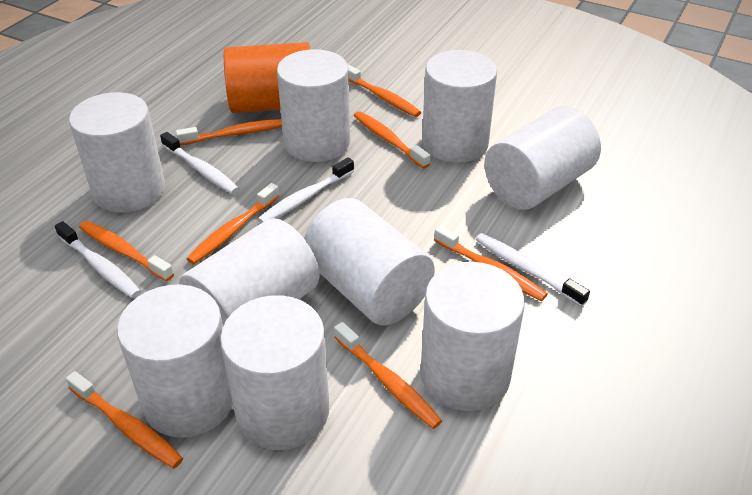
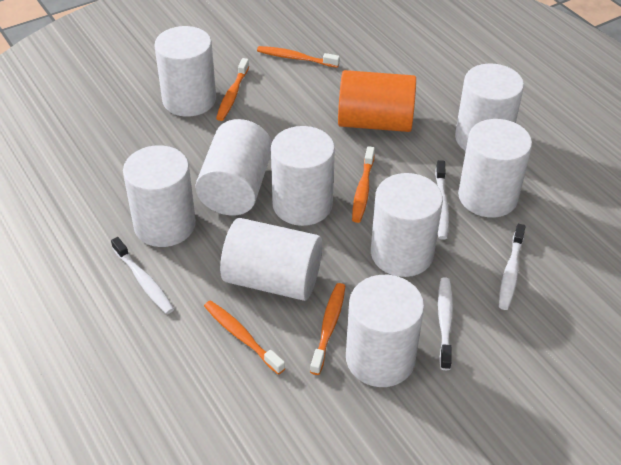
orange toothbrush: 8 -> 5

